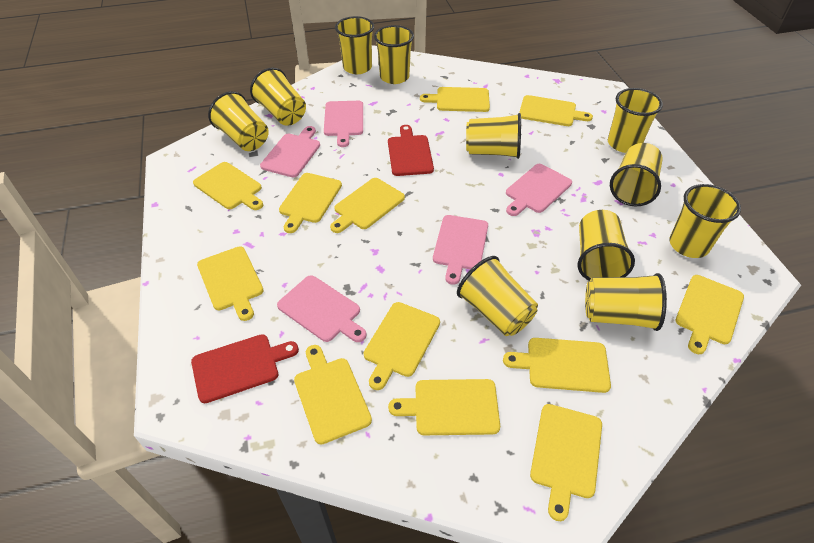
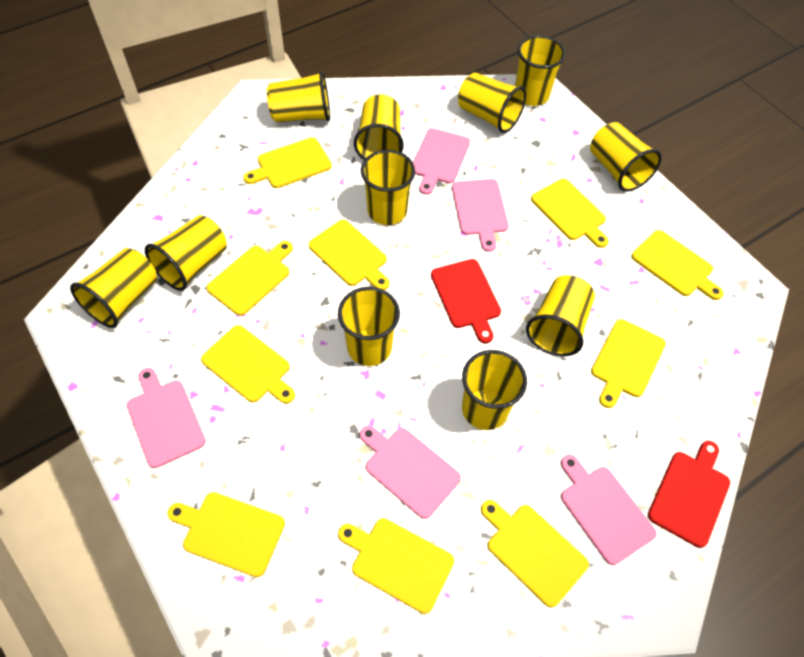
yellow cutting board: 12 -> 10

